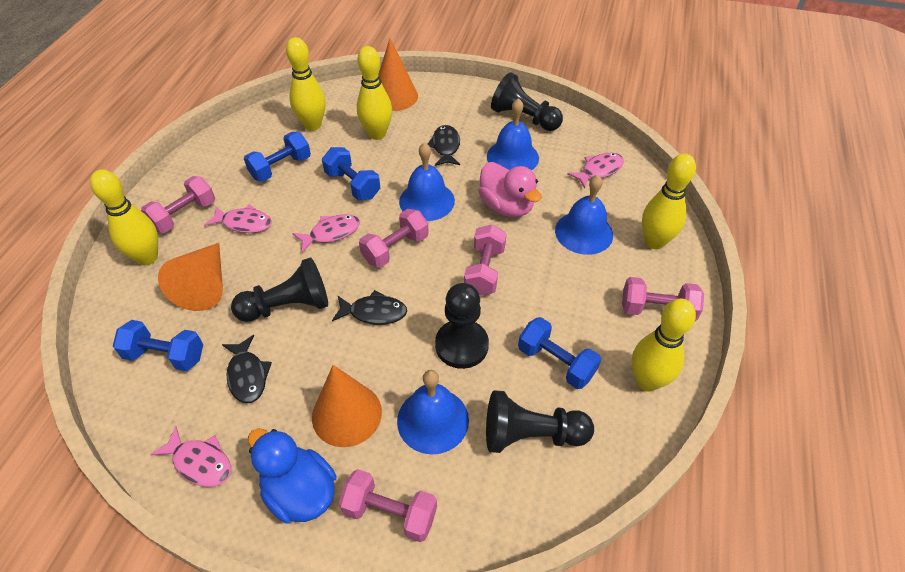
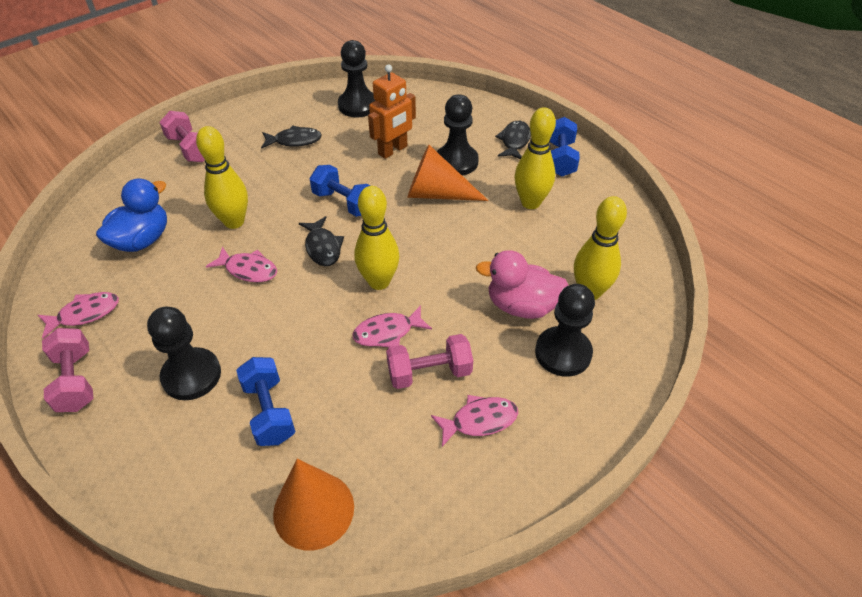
blue bell: 4 -> 0
blue dumbbell: 4 -> 3
orange cone: 3 -> 2
orange robot: 0 -> 1
pink dumbbell: 5 -> 3
yellow bowling pin: 5 -> 4

